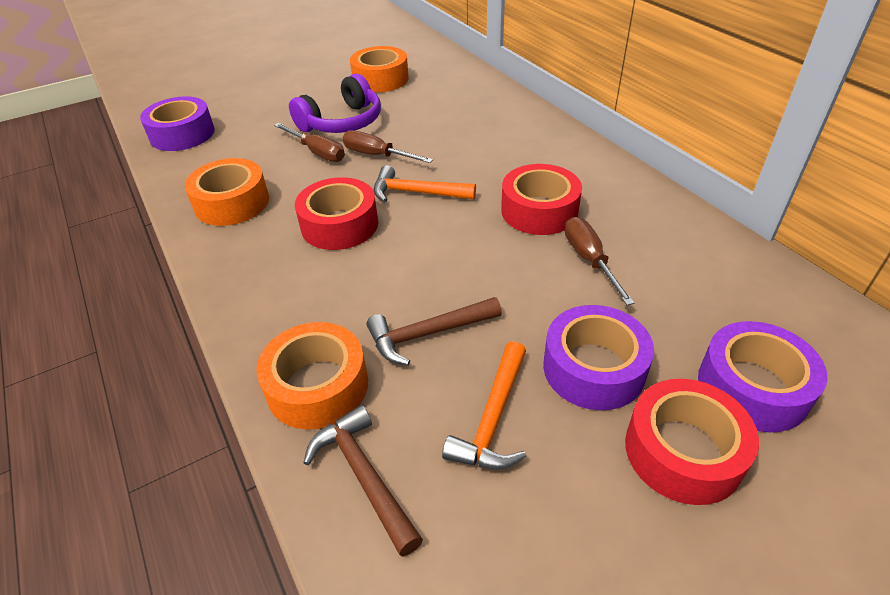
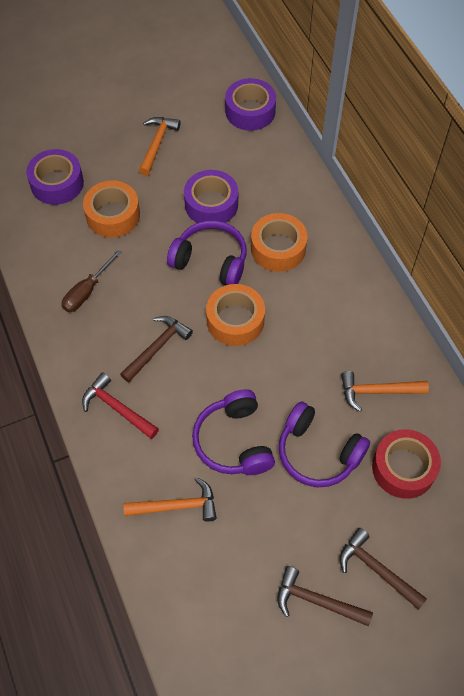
brown hammer: 2 -> 3
brown screwdriver: 3 -> 1
orange hammer: 2 -> 3
purple headphones: 1 -> 3
red hammer: 0 -> 1
red tape: 3 -> 1

